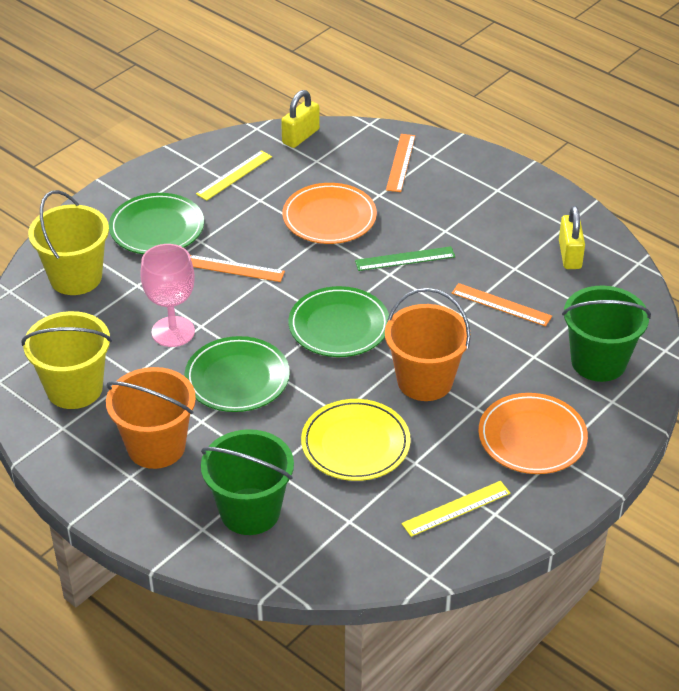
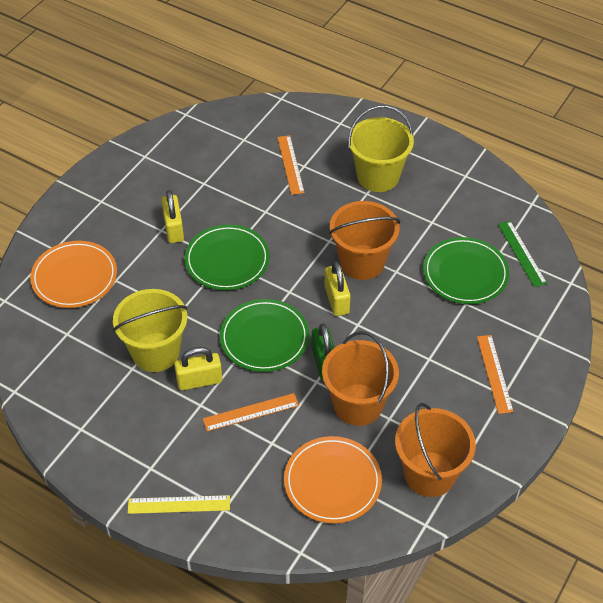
green bucket: 2 -> 0
green padlock: 0 -> 1
orange bucket: 2 -> 3
pink goblet: 1 -> 0
yellow padlock: 2 -> 3
yellow plate: 1 -> 0
yellow ruler: 2 -> 1

